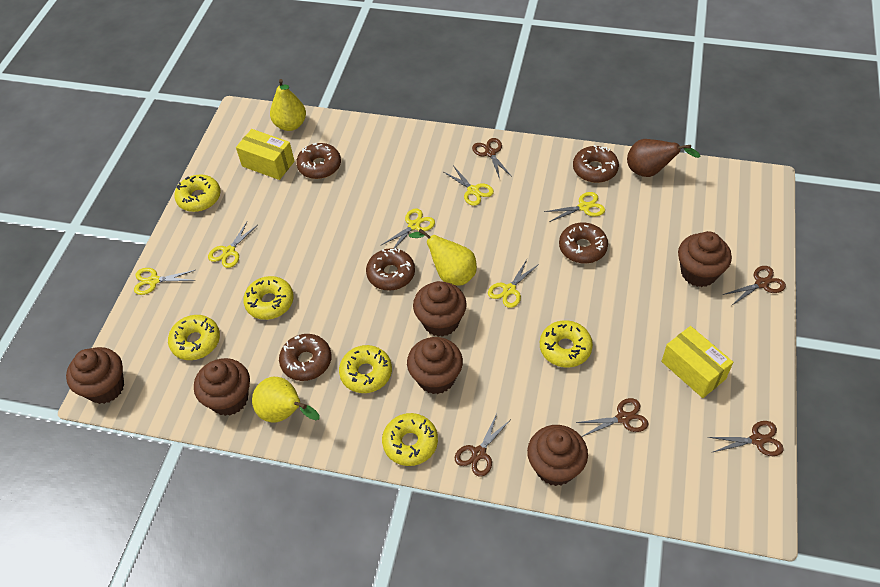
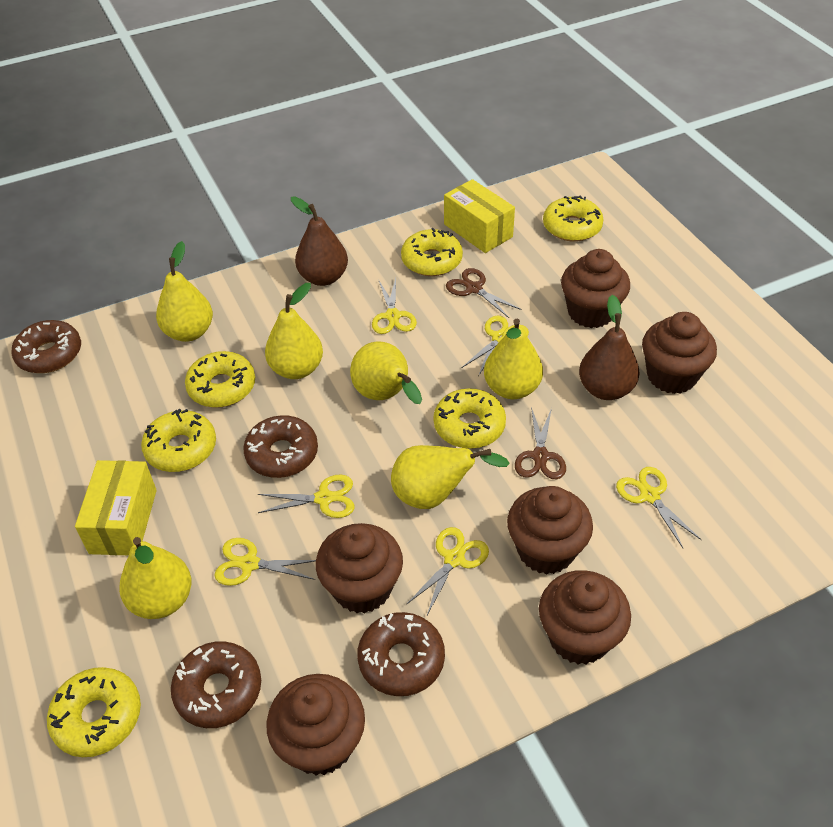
brown donut: 5 -> 4
brown pear: 1 -> 2
brown scissors: 5 -> 2
yellow pear: 3 -> 6

